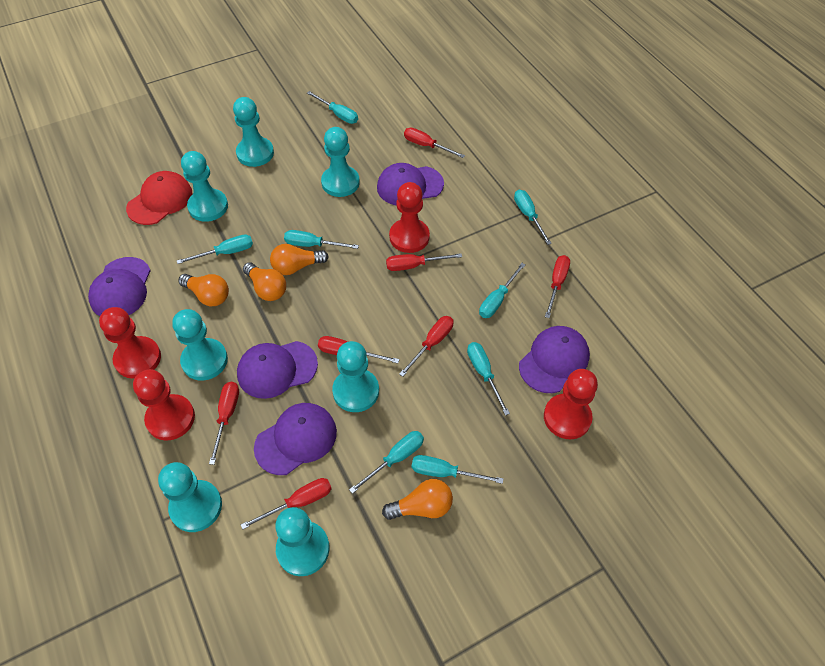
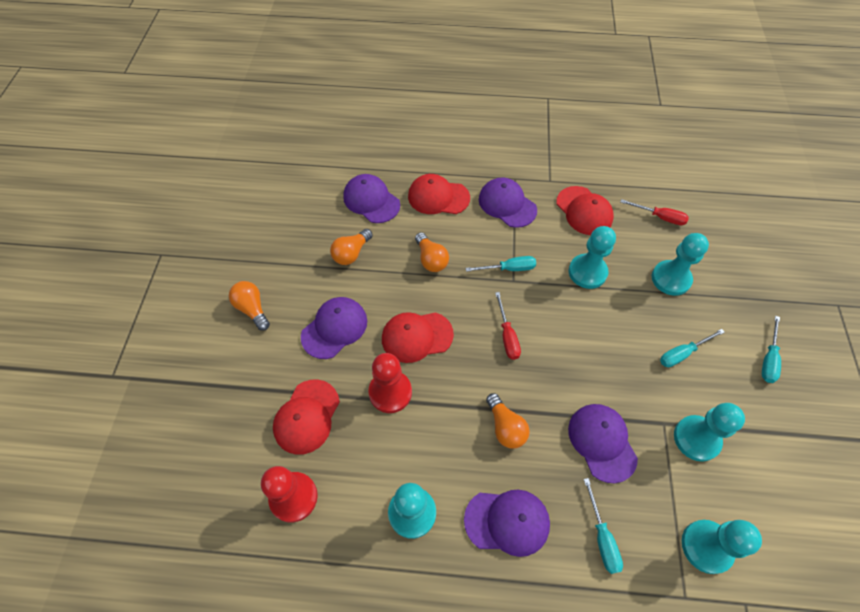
red cap: 1 -> 4
red pawn: 4 -> 2
red screwdriver: 7 -> 2
turquoise pawn: 7 -> 5
turquoise screwdriver: 8 -> 4

